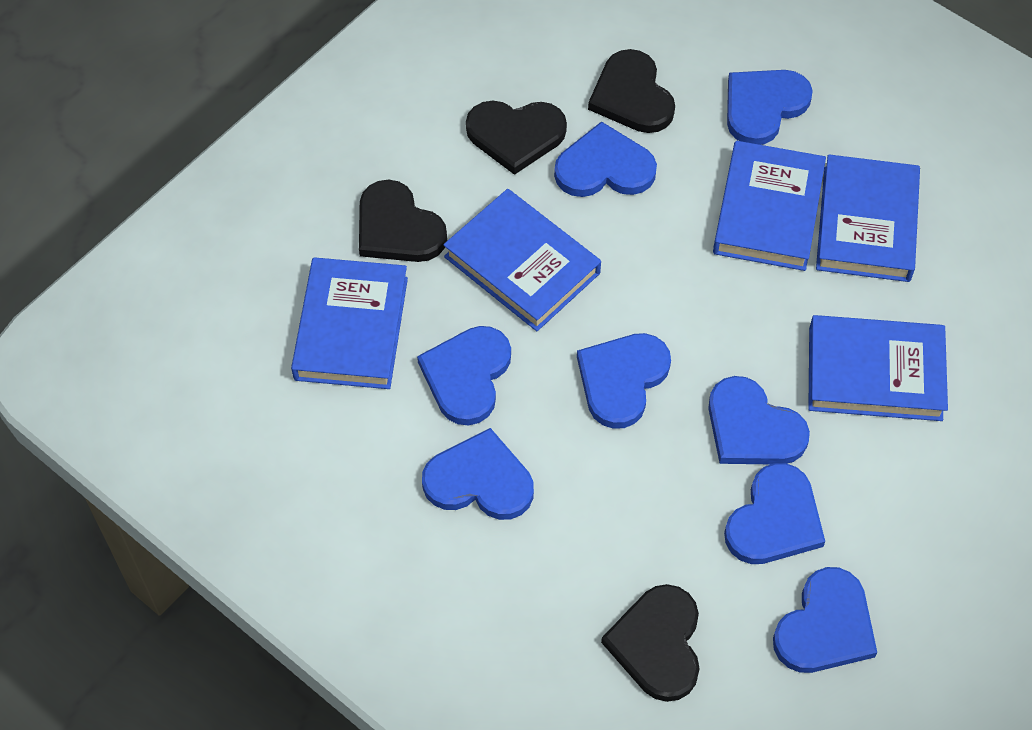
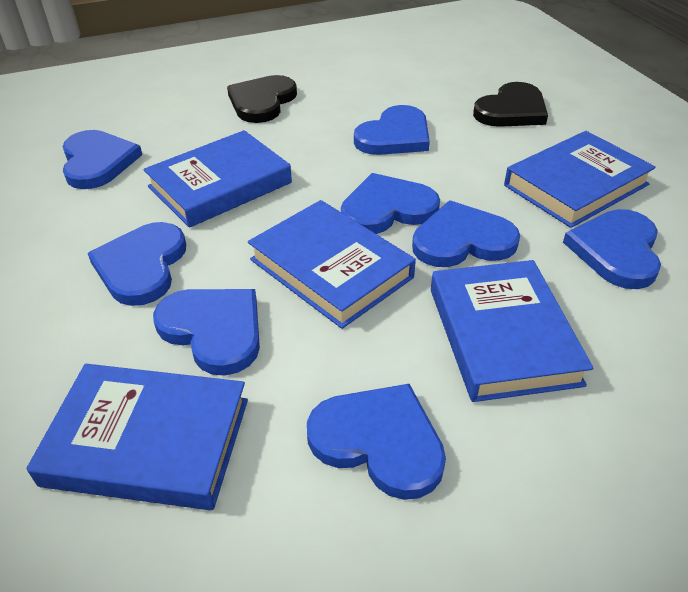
black heart: 4 -> 2

